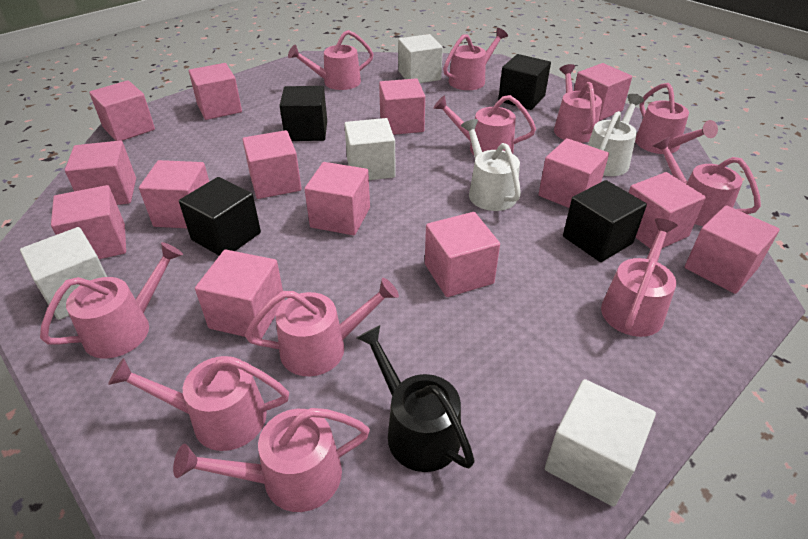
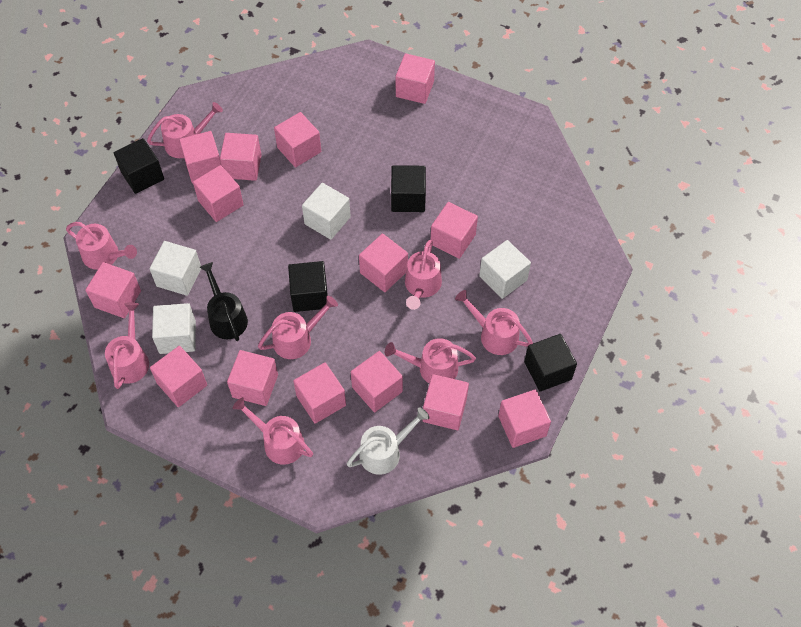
pink watering can: 11 -> 8
white watering can: 2 -> 1

